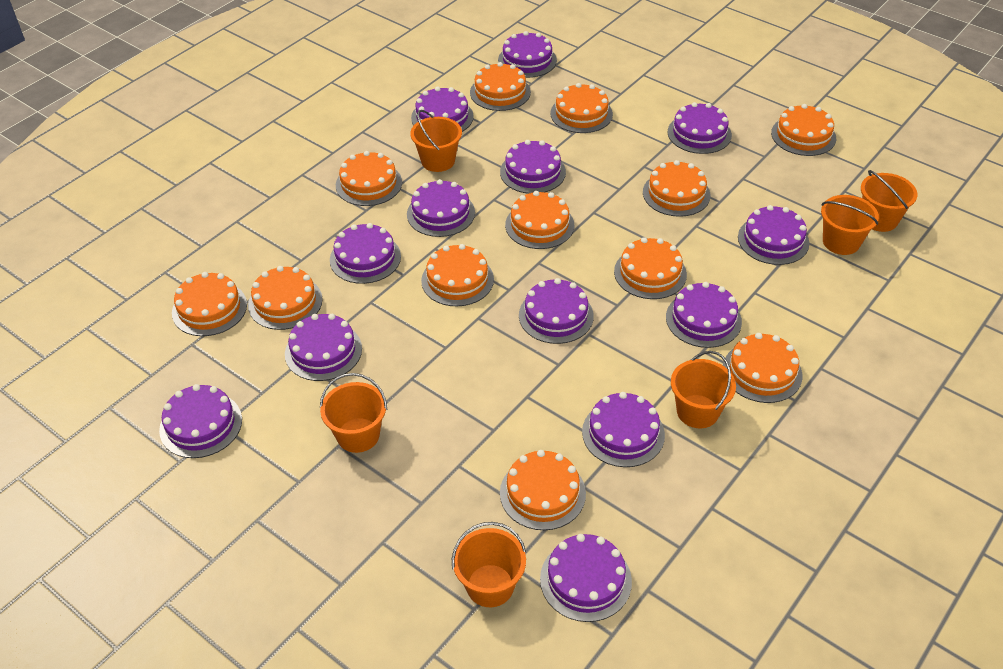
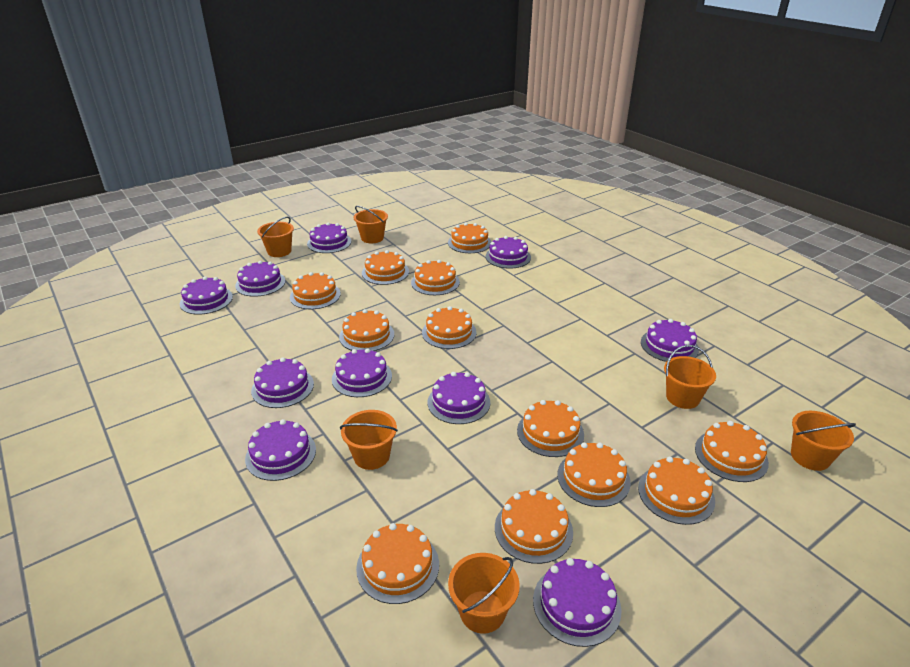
purple cake: 13 -> 10

